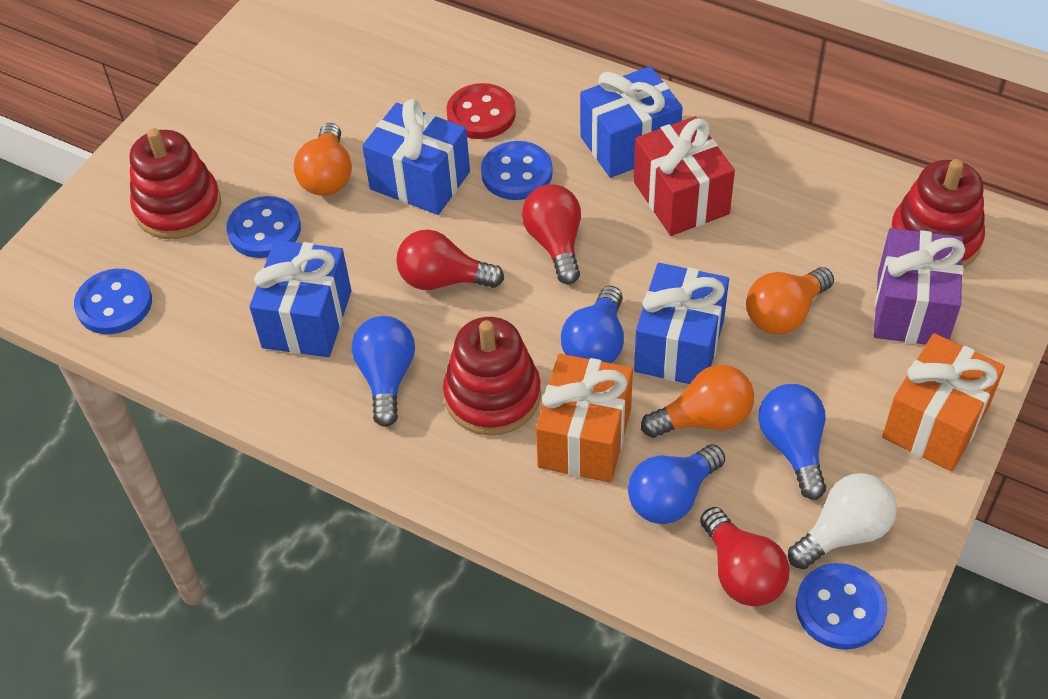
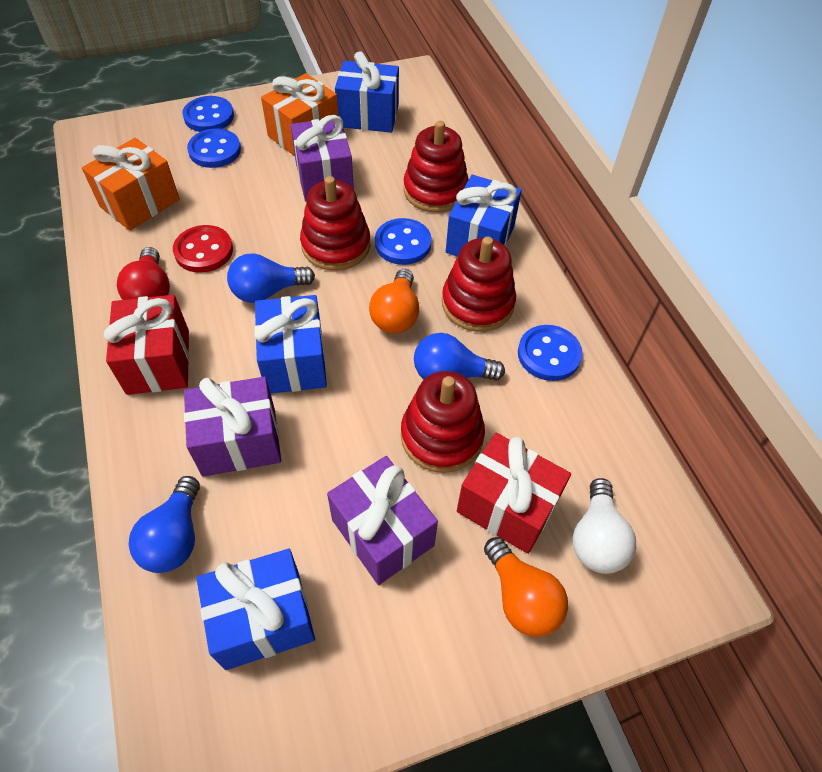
blue light bulb: 4 -> 3
orange light bulb: 3 -> 2
purple gift: 1 -> 3
red gift: 1 -> 2
red light bulb: 3 -> 1
red stacking toy: 3 -> 4

